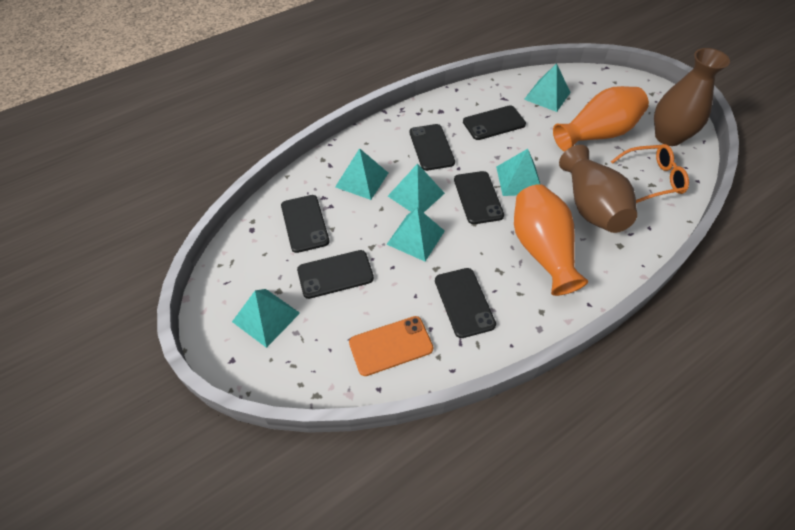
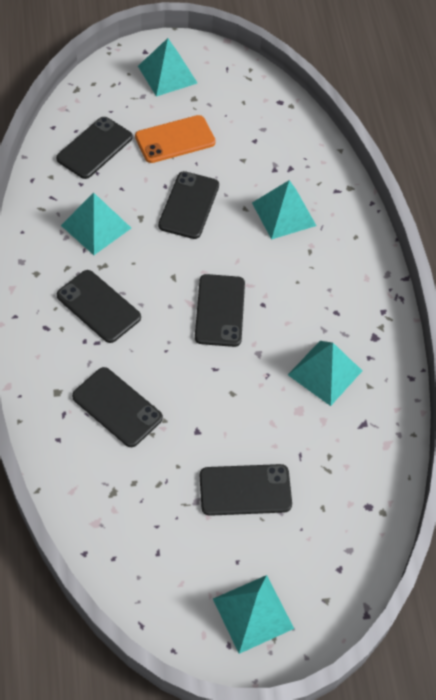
brown vase: 2 -> 0
orange glasses: 1 -> 0
orange vase: 2 -> 0
turquoise pyramid: 6 -> 5

